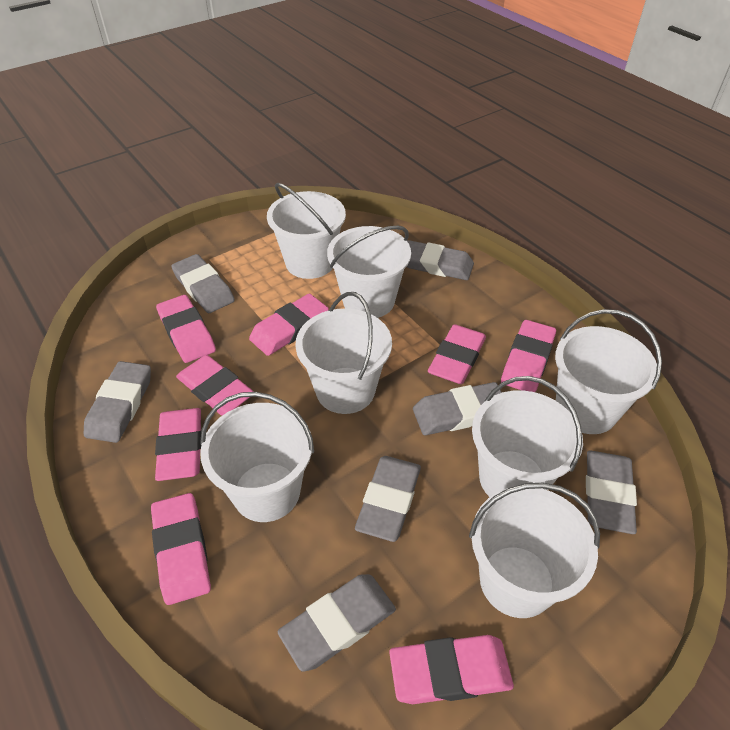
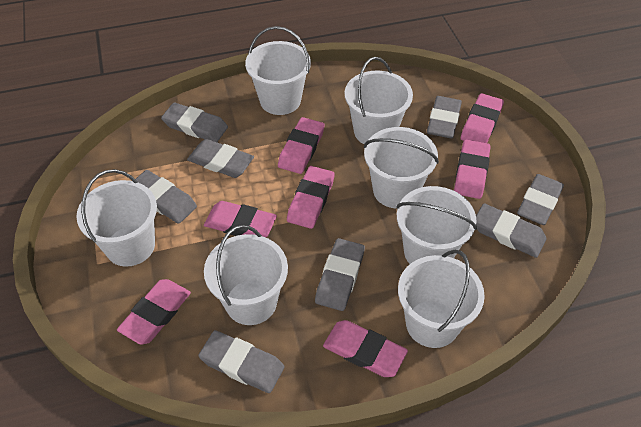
grey eraser: 7 -> 8
pink eraser: 8 -> 7

